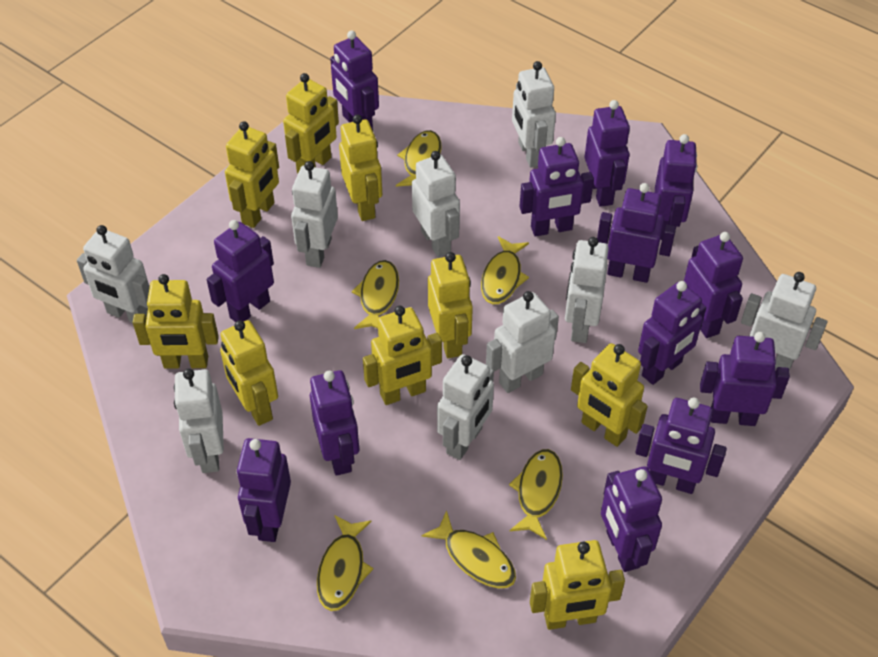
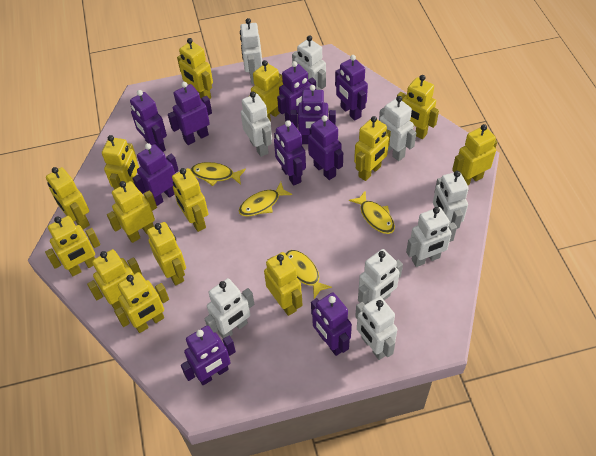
purple robot: 13 -> 10
yellow fish: 6 -> 4
yellow robot: 9 -> 14

